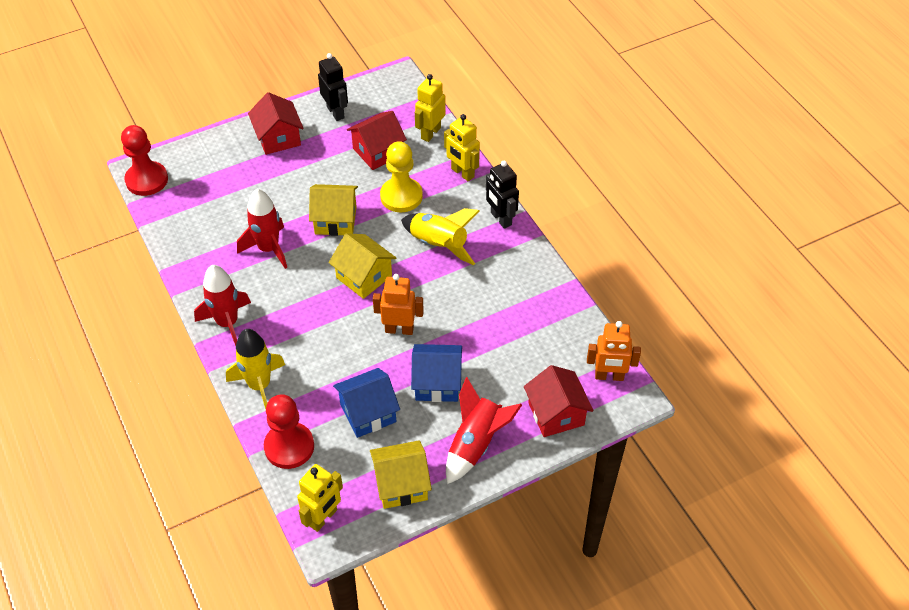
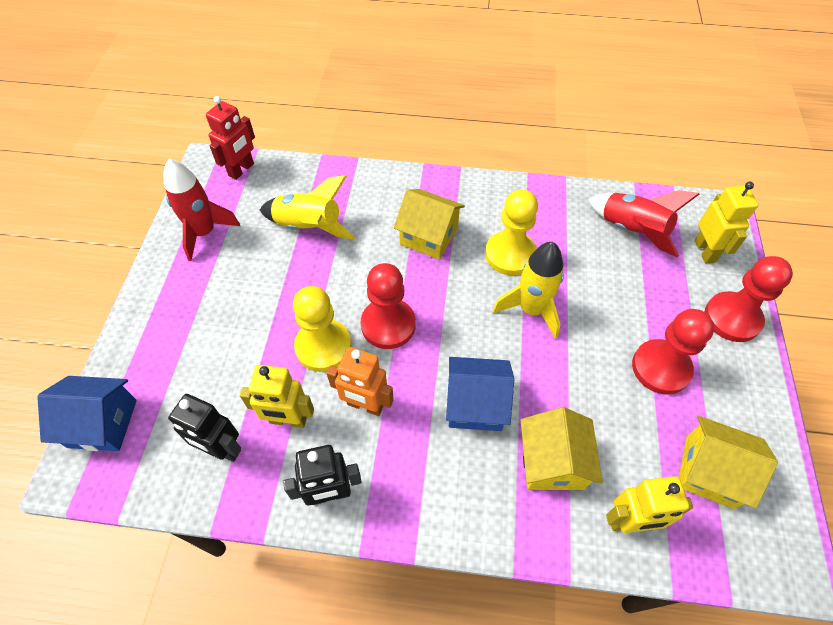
orange robot: 2 -> 1
red house: 3 -> 0
red pawn: 2 -> 3
red robot: 0 -> 1
red rocket: 3 -> 2
yellow pawn: 1 -> 2

